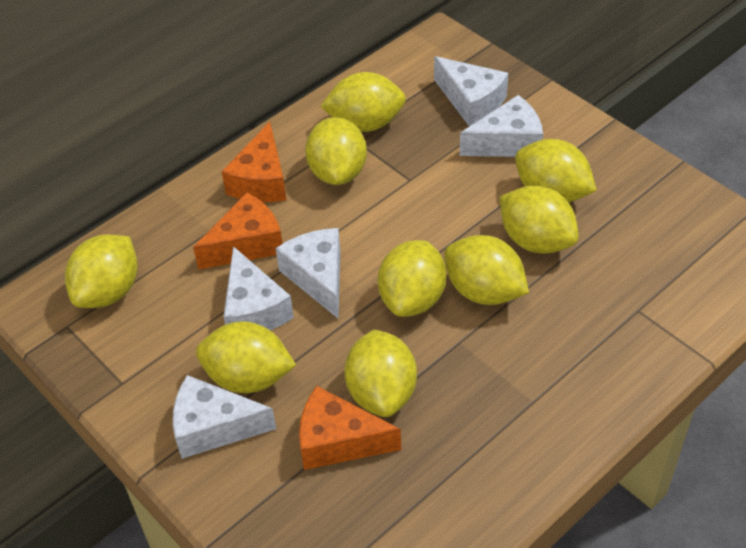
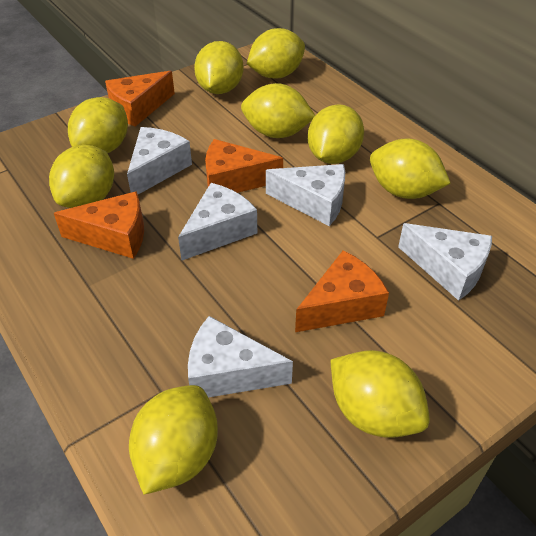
orange cheese: 3 -> 4

